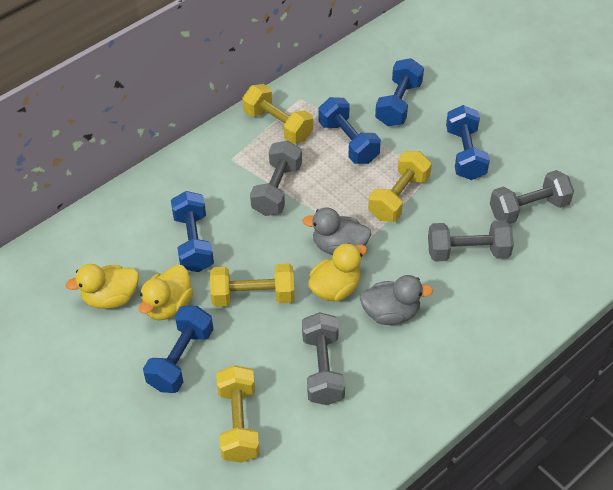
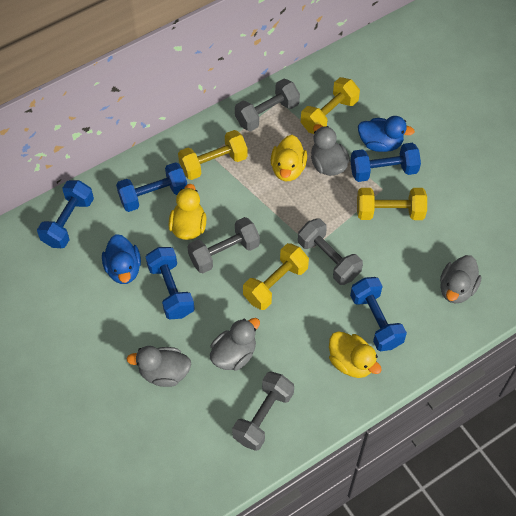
blue duck: 0 -> 2
grey duck: 2 -> 4

